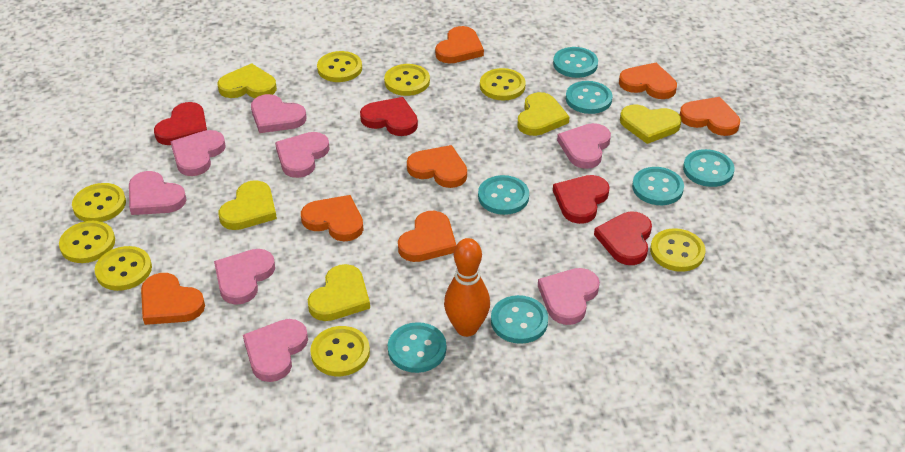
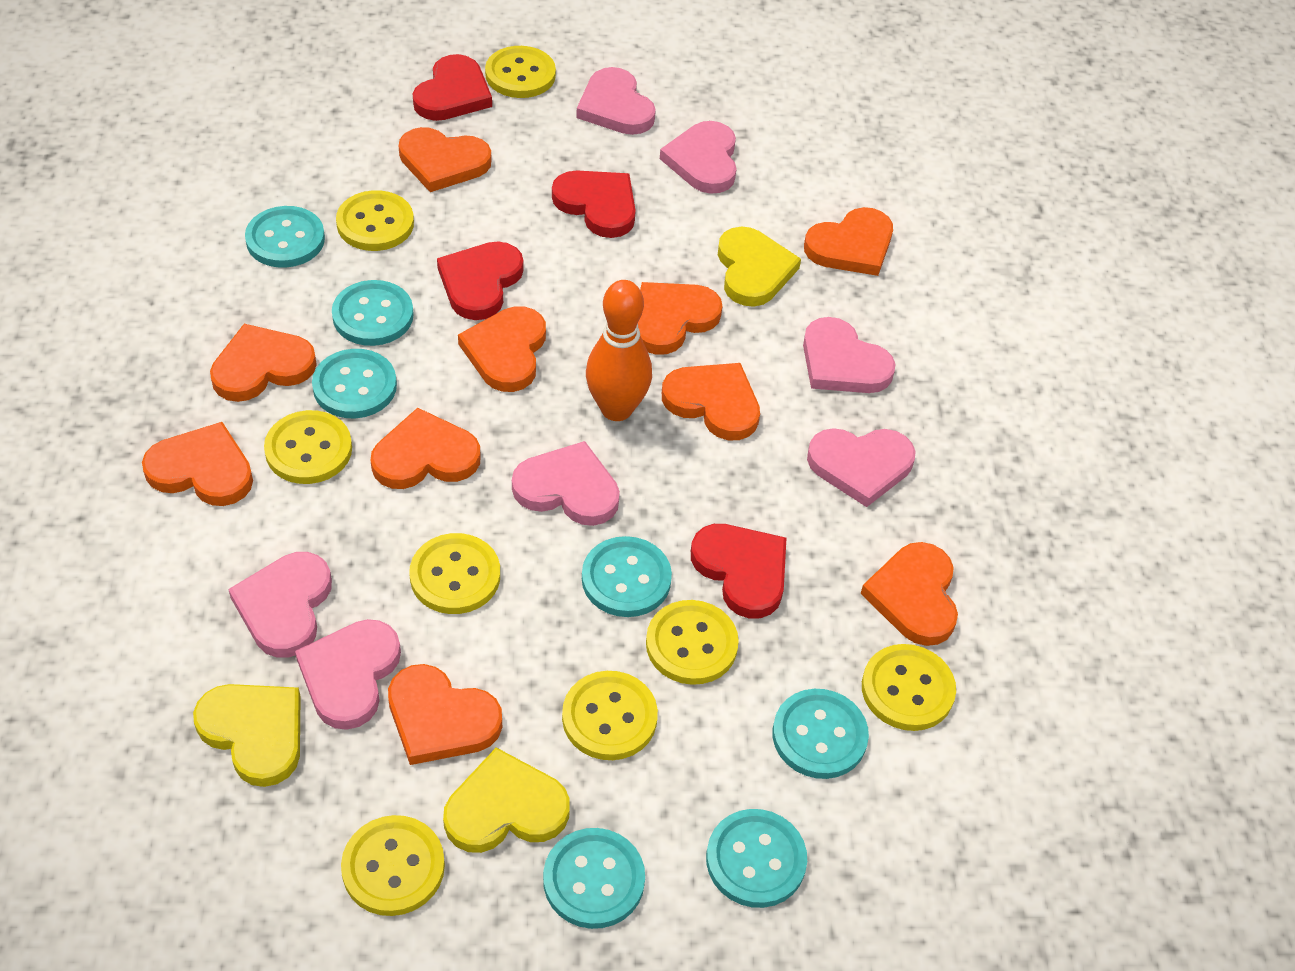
orange heart: 7 -> 10
pink heart: 8 -> 7
yellow heart: 5 -> 3

